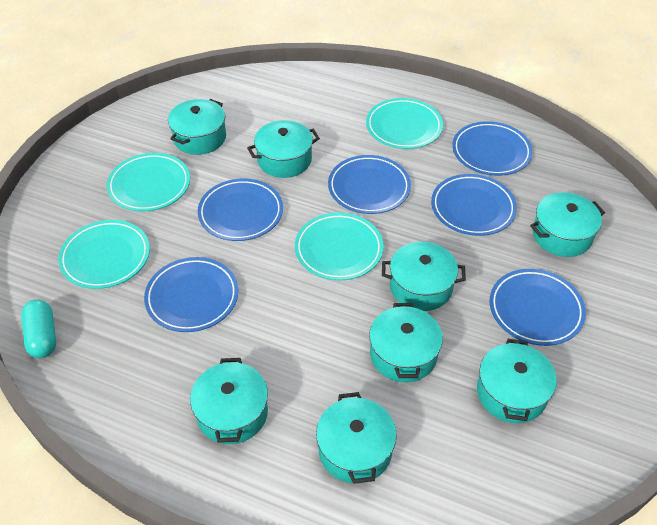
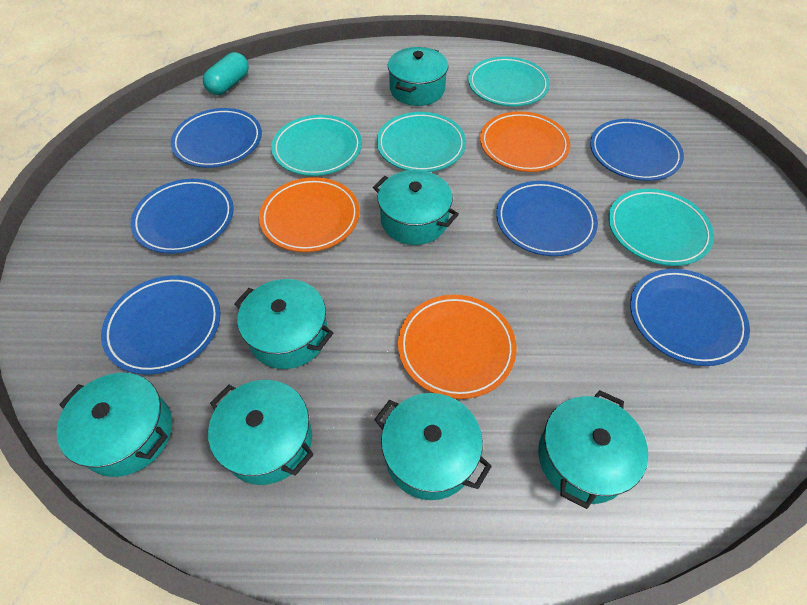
orange plate: 0 -> 3
turquoise pot: 8 -> 7

